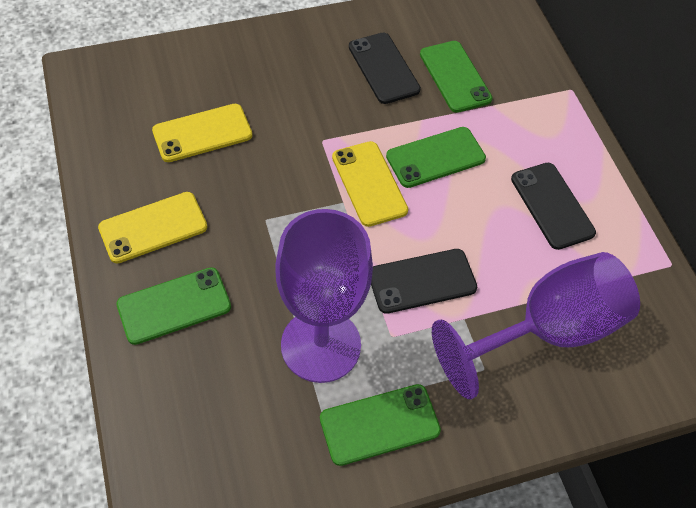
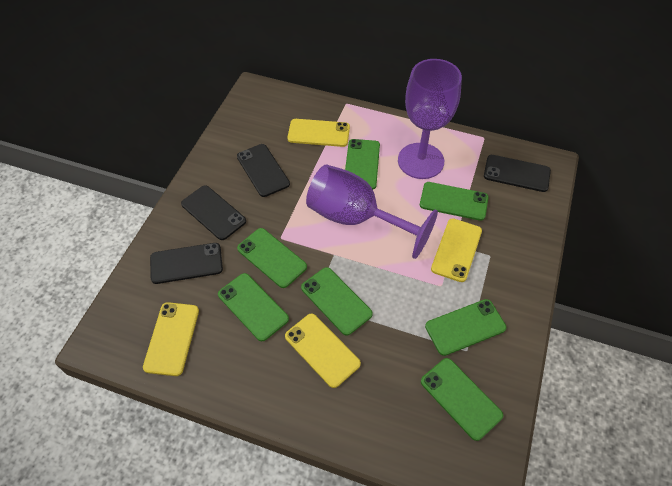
black phone: 3 -> 4
green phone: 4 -> 7
yellow phone: 3 -> 4

